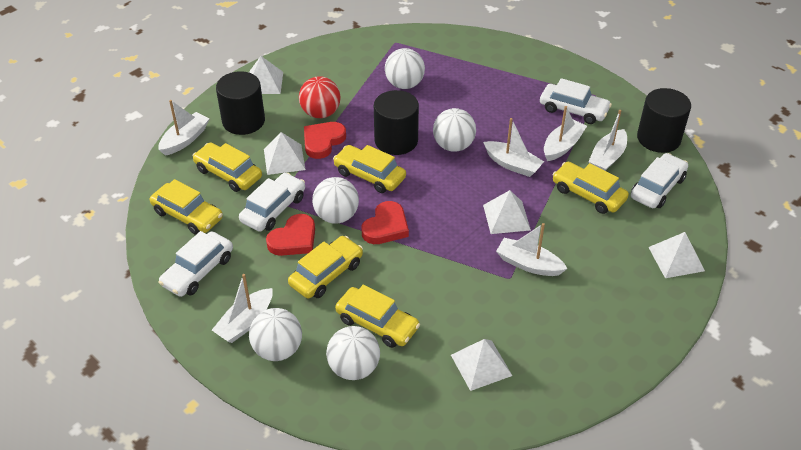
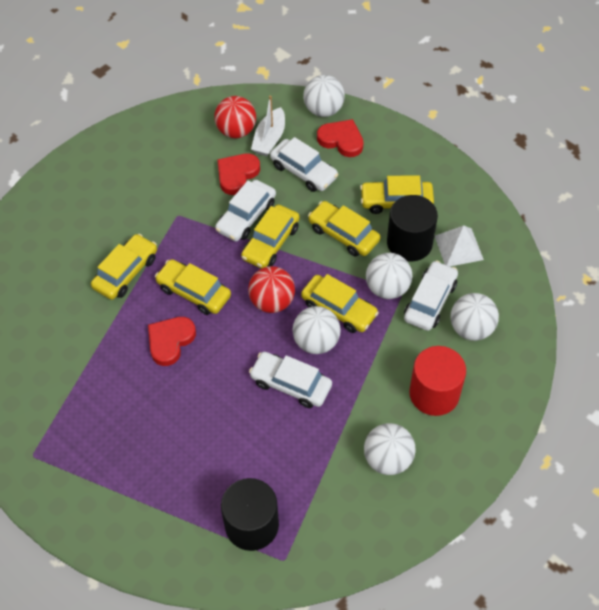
black cylinder: 3 -> 2
red ball: 1 -> 2
red cylinder: 0 -> 1
white boat: 6 -> 1
white pyramid: 5 -> 1

